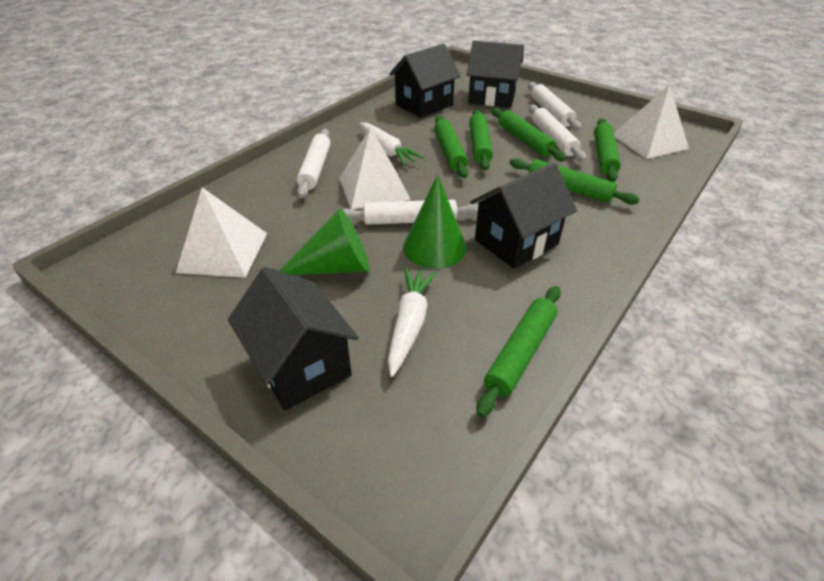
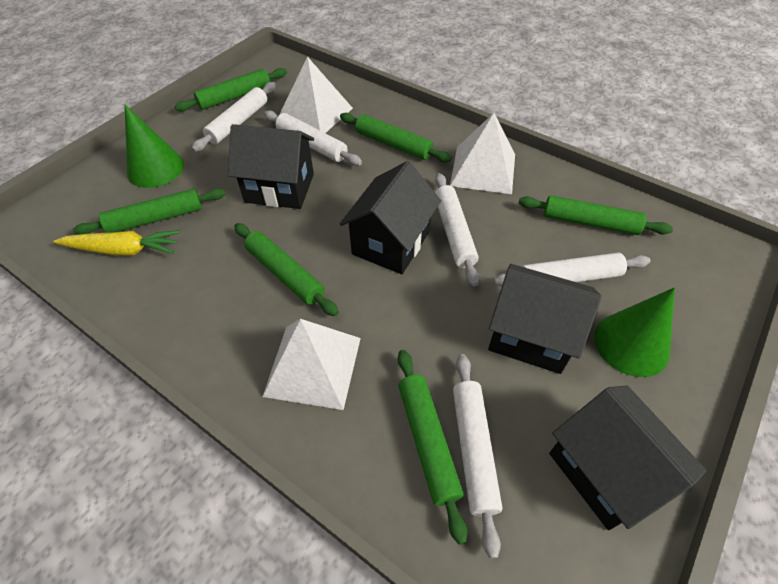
white carrot: 2 -> 0
white rolling pin: 4 -> 5
yellow carrot: 0 -> 1

